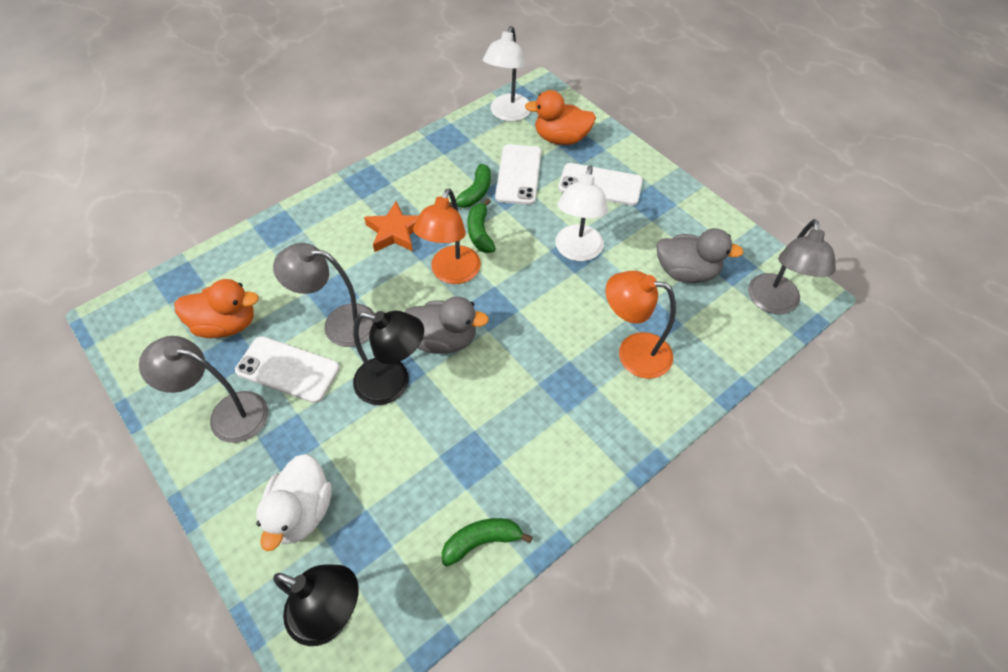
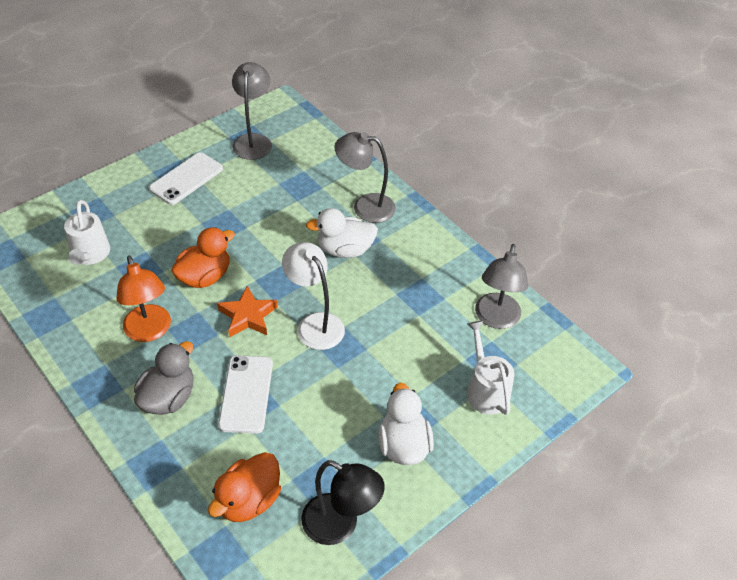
black lamp: 2 -> 1
green banana: 3 -> 0
grey duck: 2 -> 1
orange lamp: 2 -> 1
white duck: 1 -> 2
white lamp: 2 -> 1
white phone: 3 -> 2
white watering can: 0 -> 2

